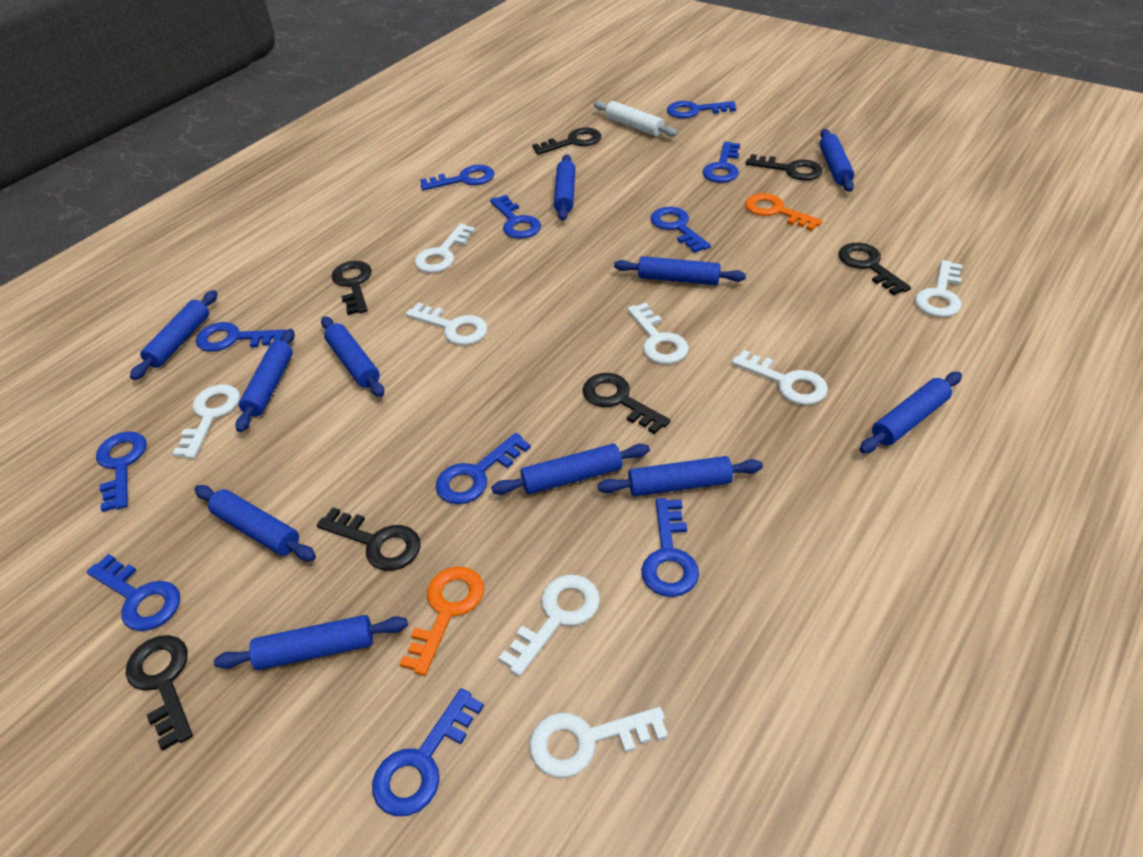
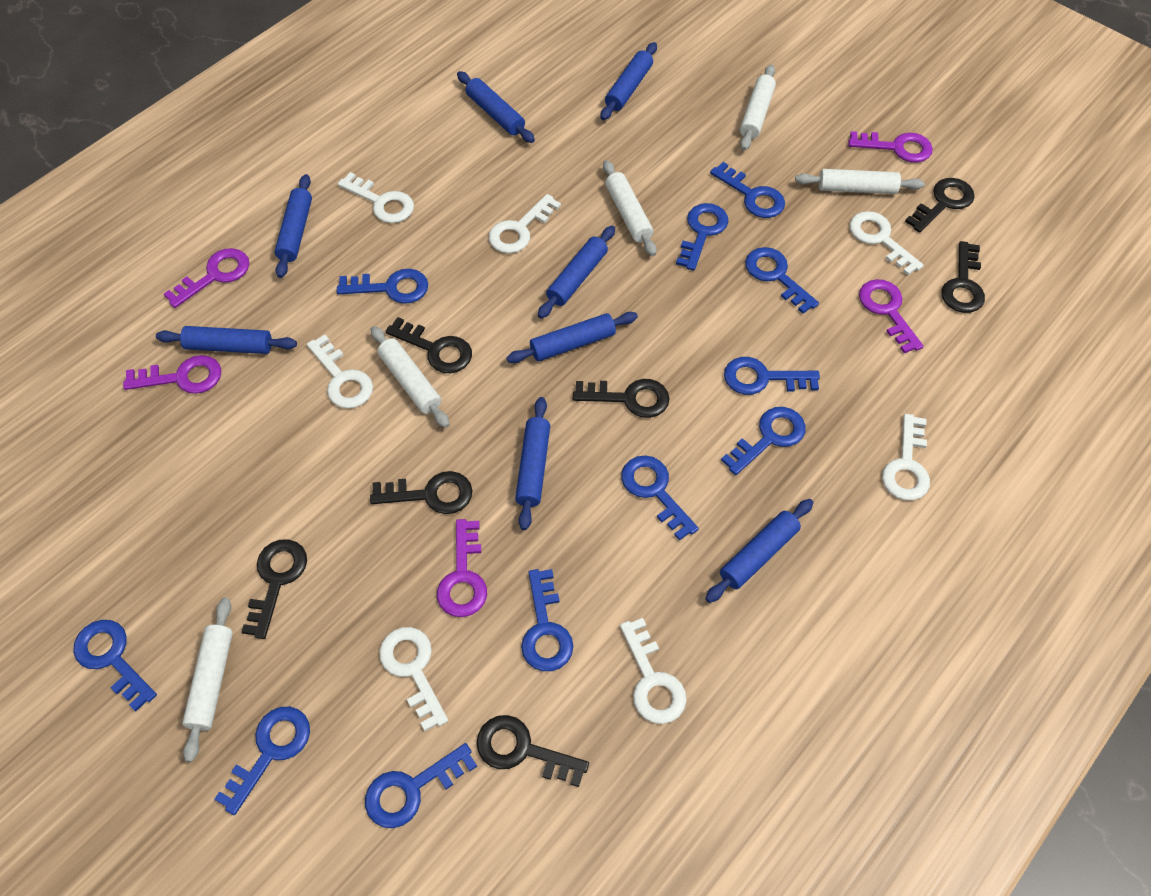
blue rolling pin: 11 -> 8
orange key: 2 -> 0
purple key: 0 -> 5
white key: 8 -> 7
white rolling pin: 1 -> 5

